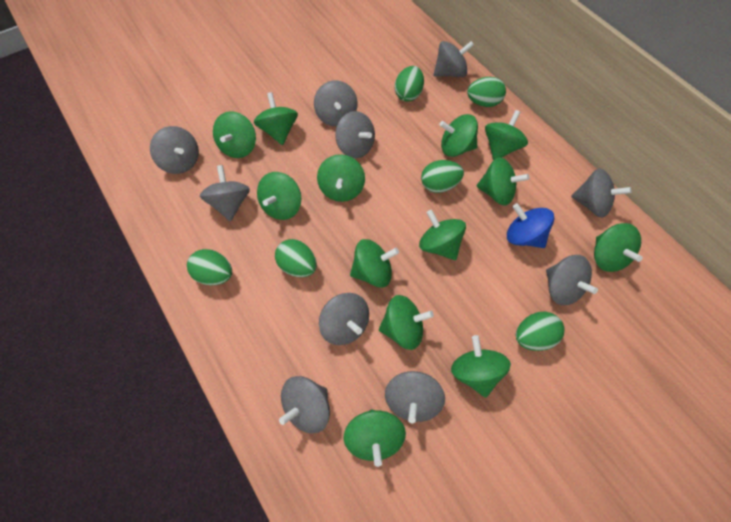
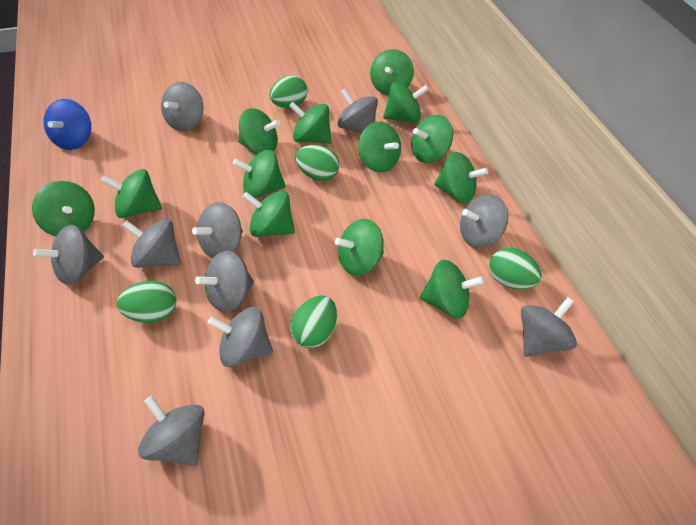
green egg: 6 -> 5

